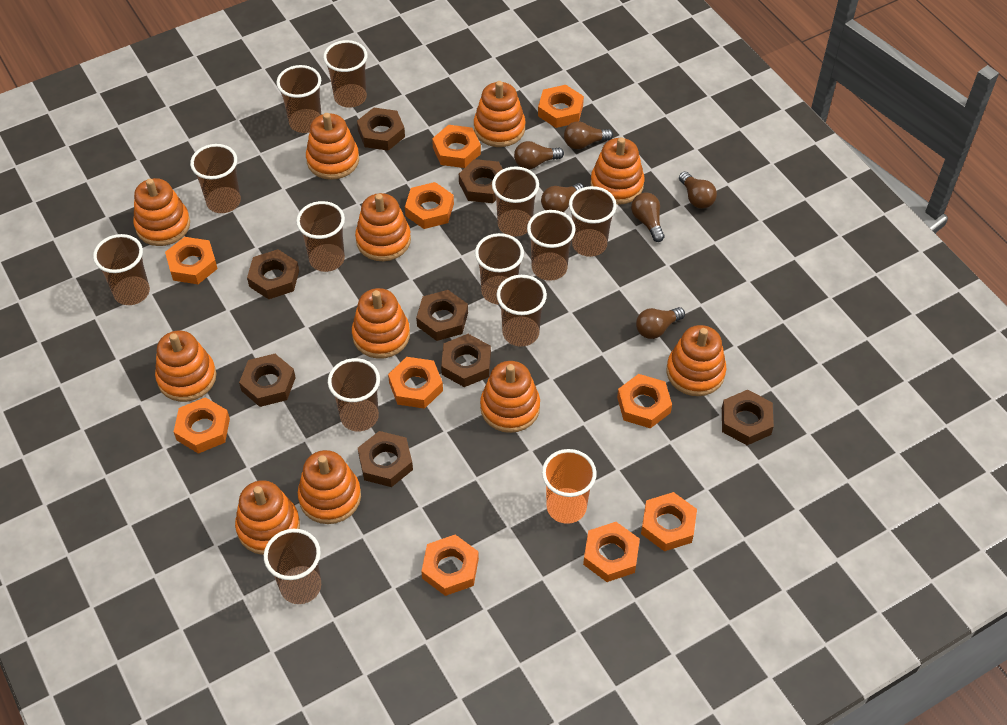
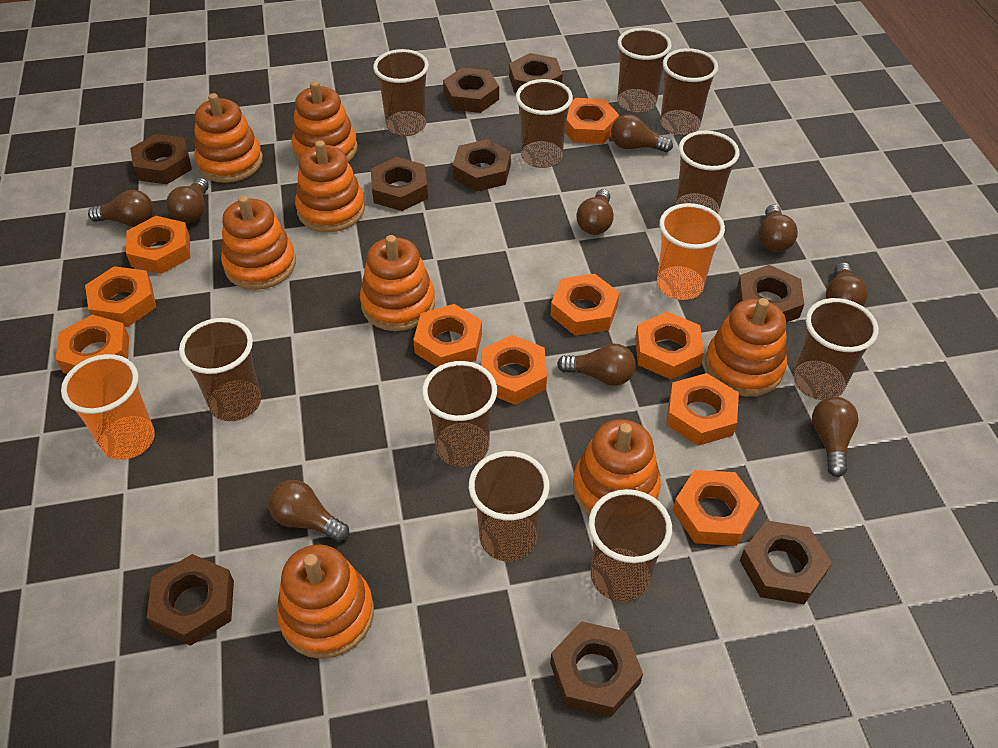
brown cup: 12 -> 10
brown light bulb: 6 -> 9
brown nut: 8 -> 9
orange cup: 1 -> 2
orange stacking toy: 11 -> 8

